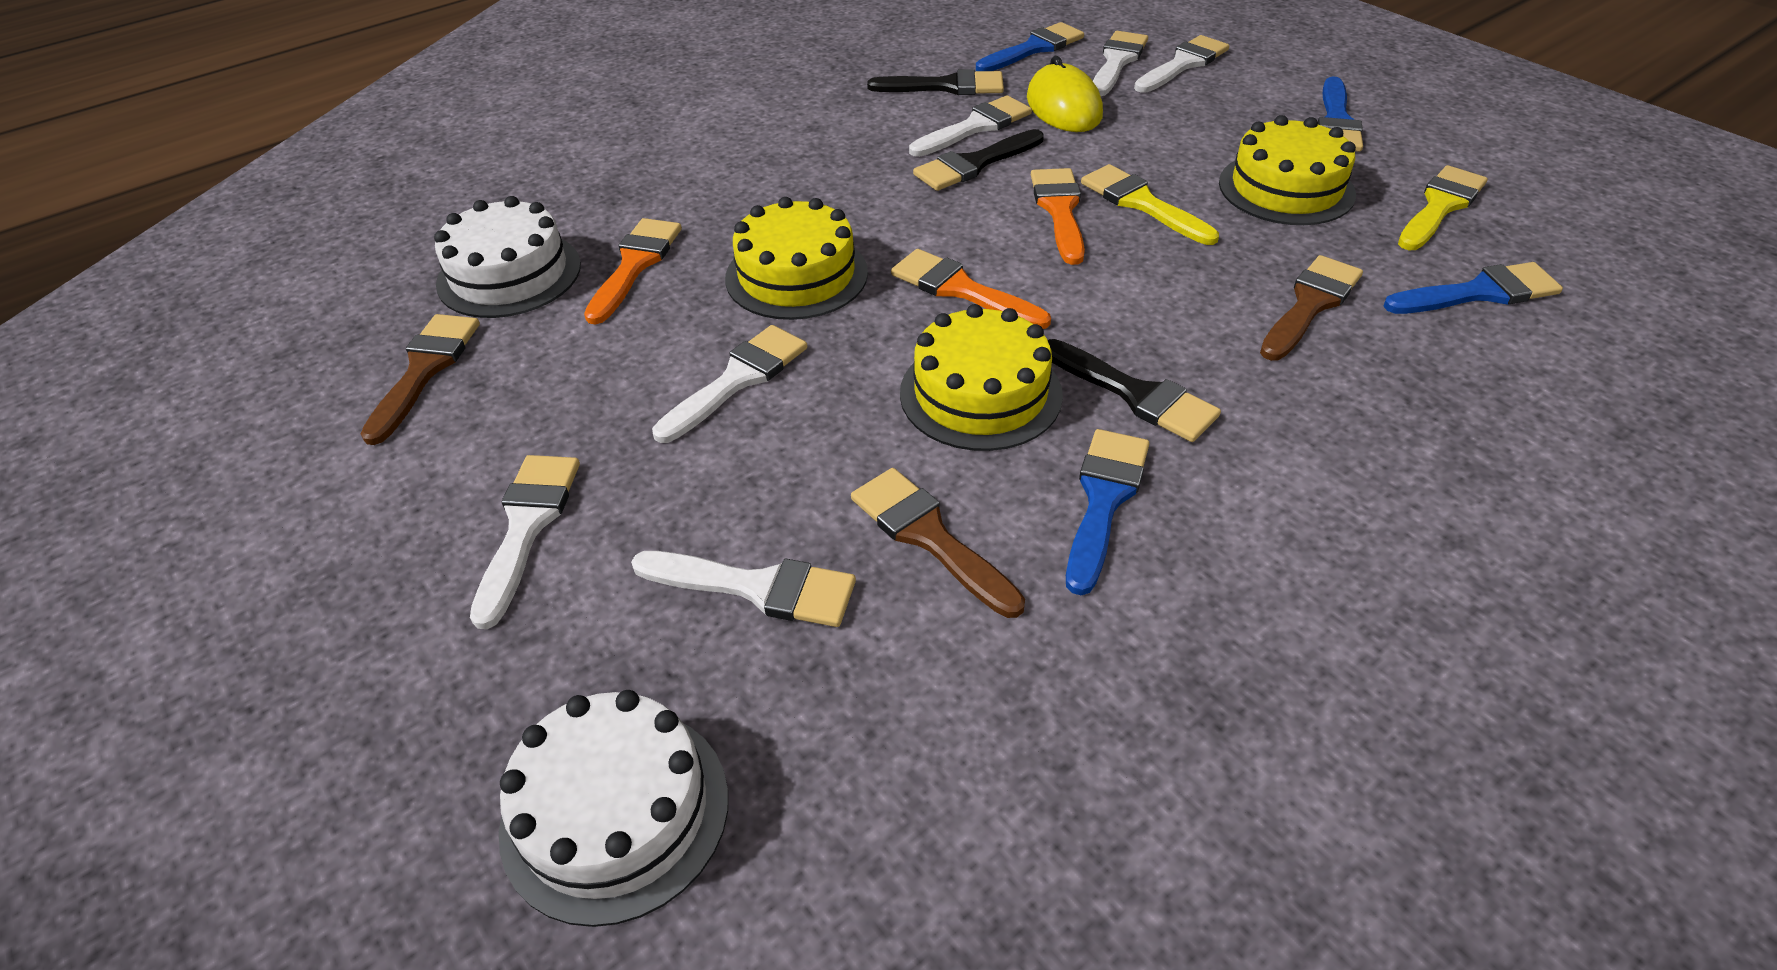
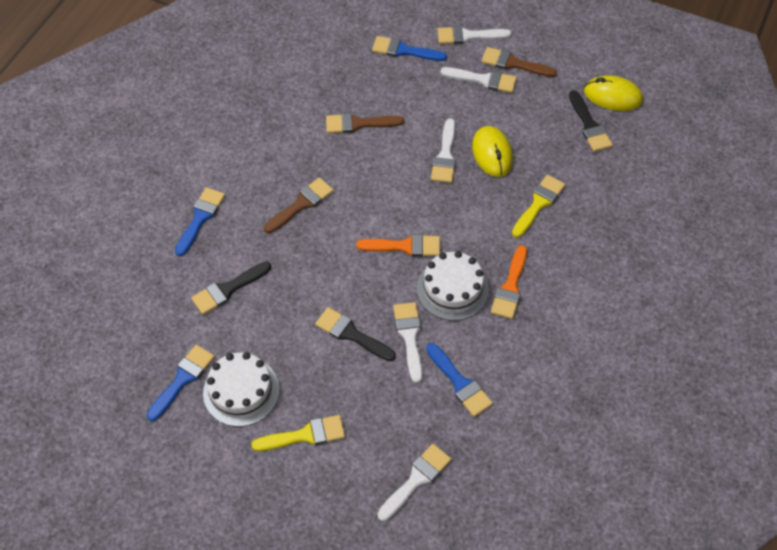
orange brush: 3 -> 2
white brush: 6 -> 5
yellow cake: 3 -> 0
yellow mouse: 1 -> 2

